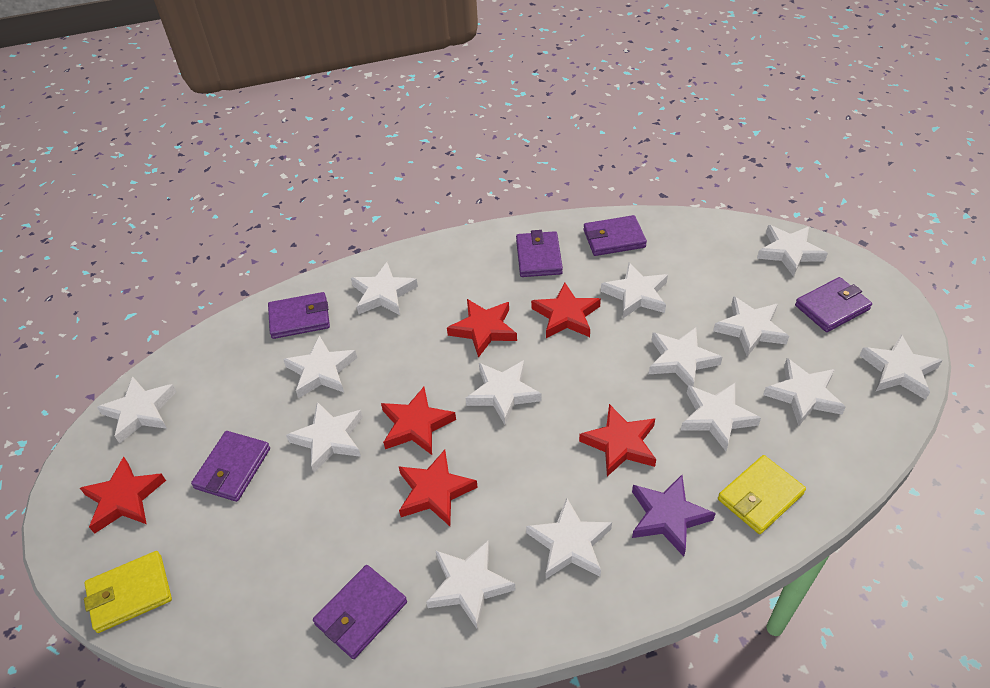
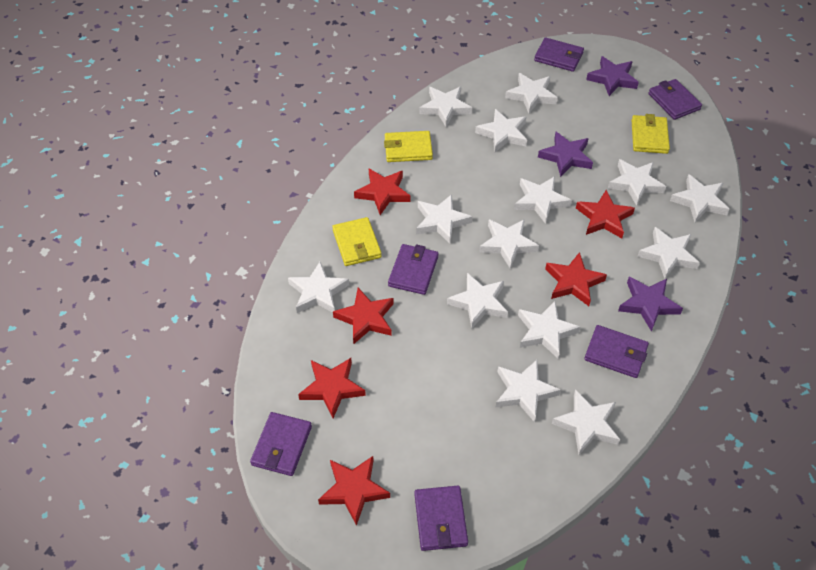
purple star: 1 -> 3
yellow wallet: 2 -> 3

